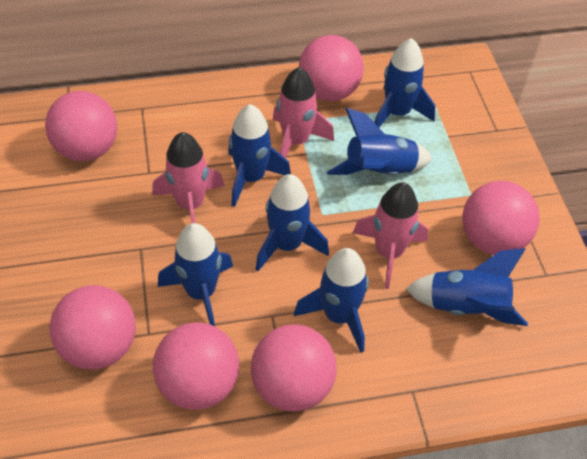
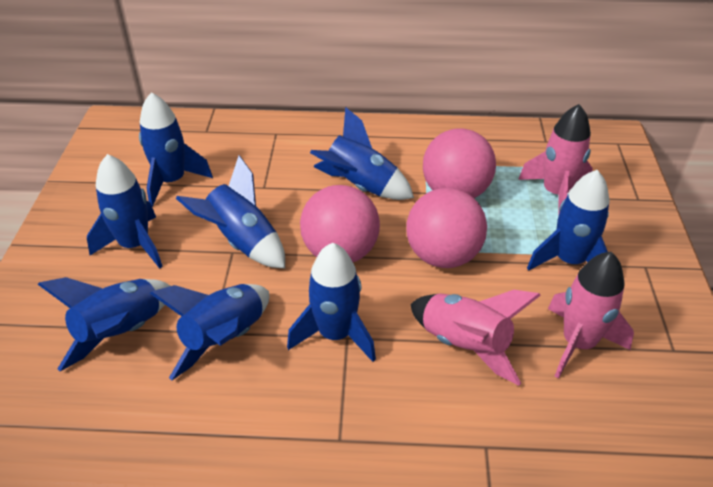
blue rocket: 7 -> 8
pink ball: 6 -> 3

